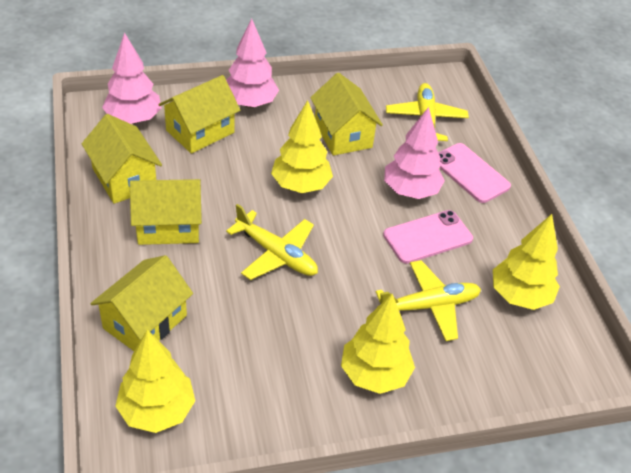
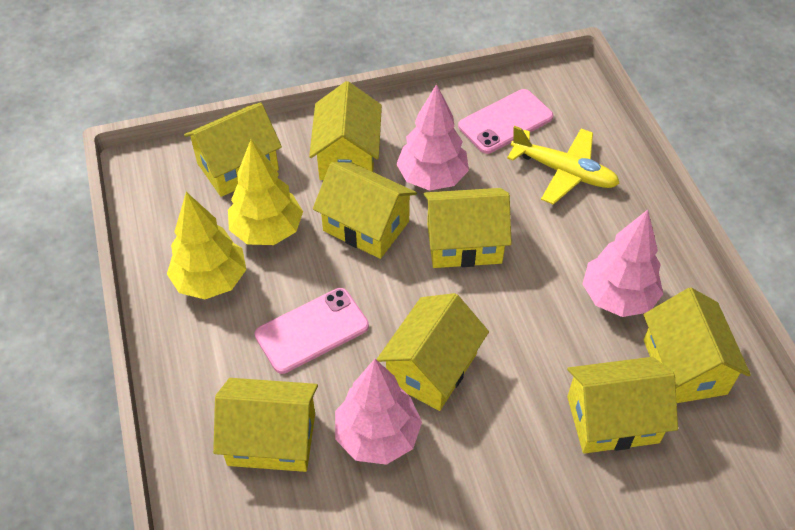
yellow house: 5 -> 8
yellow plane: 3 -> 1
yellow tree: 4 -> 2

